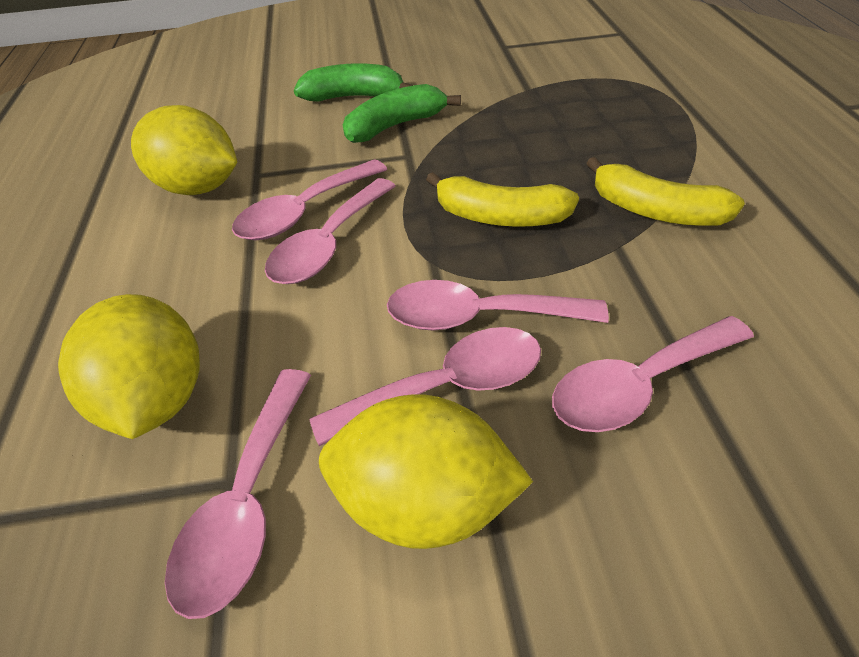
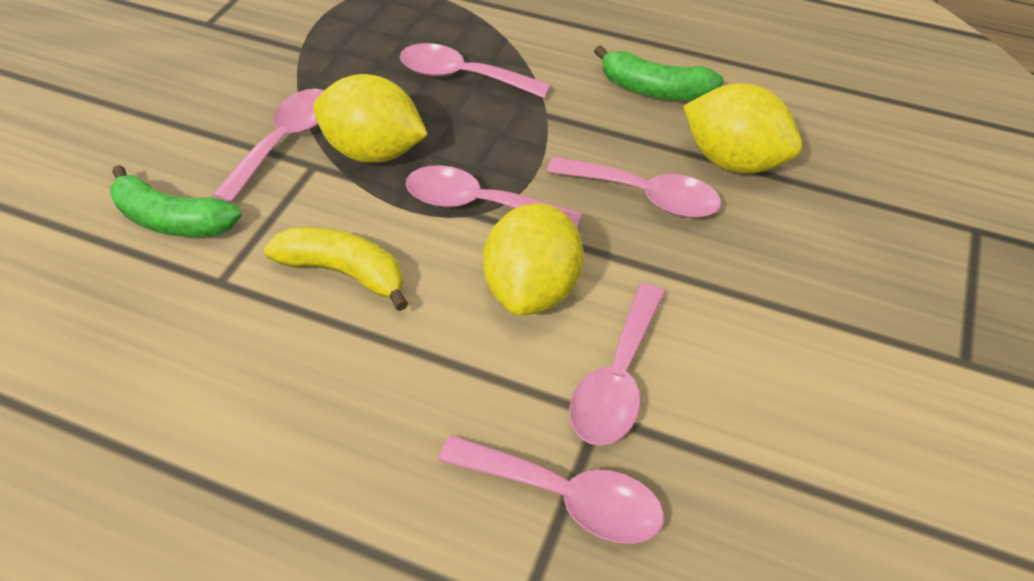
yellow banana: 2 -> 1

